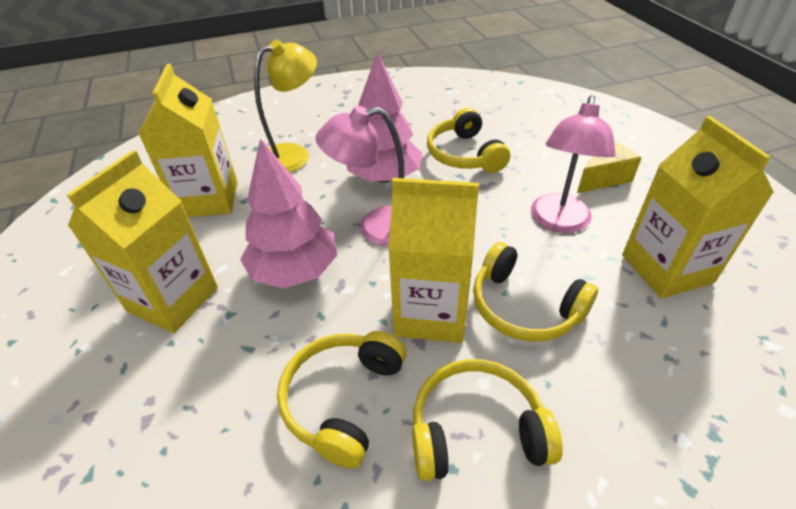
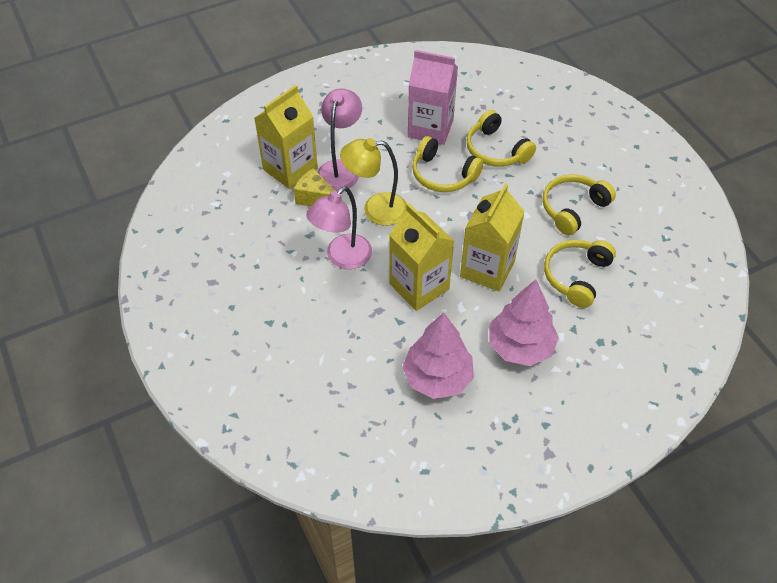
pink carton: 0 -> 1
yellow carton: 4 -> 3

